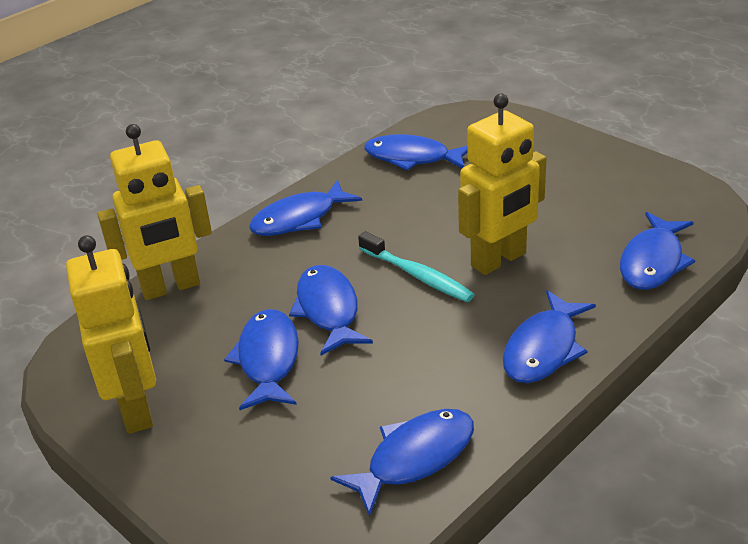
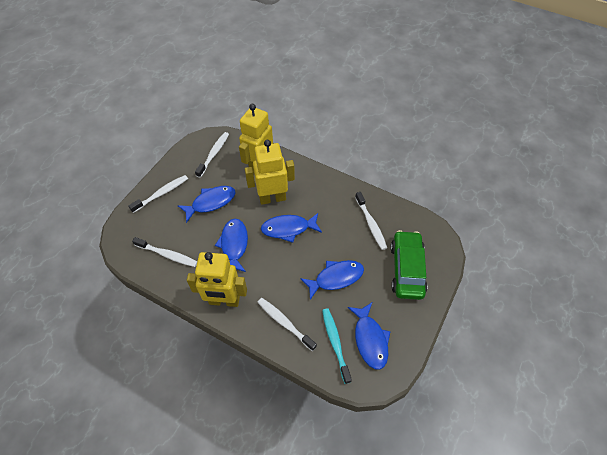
blue fish: 7 -> 5
green car: 0 -> 1
white toothbrush: 0 -> 5

